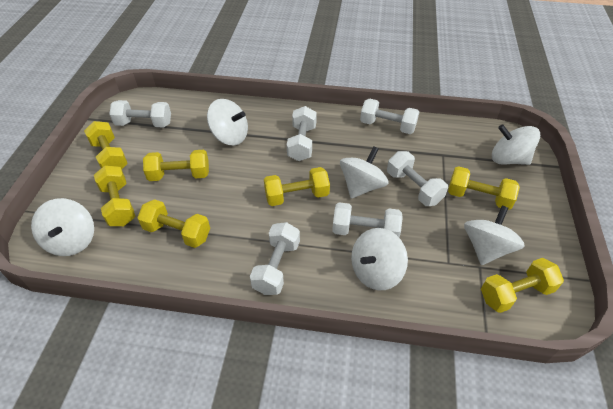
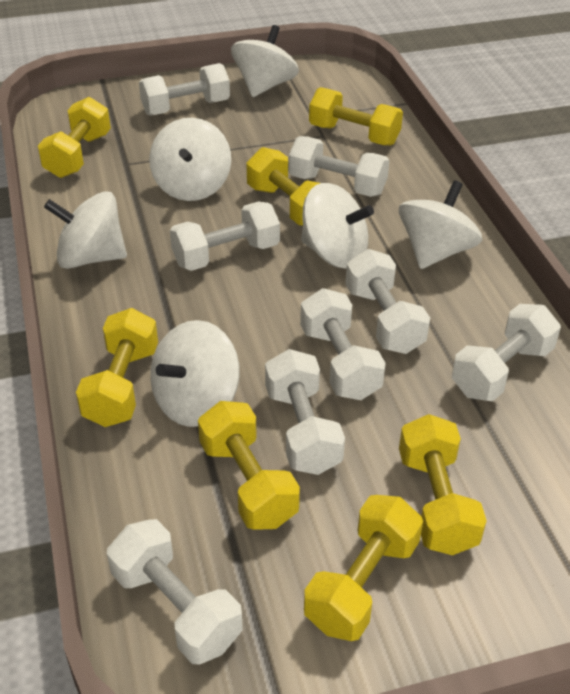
white dumbbell: 6 -> 8

